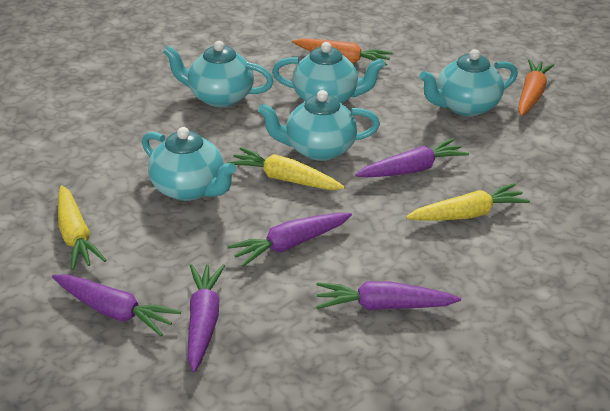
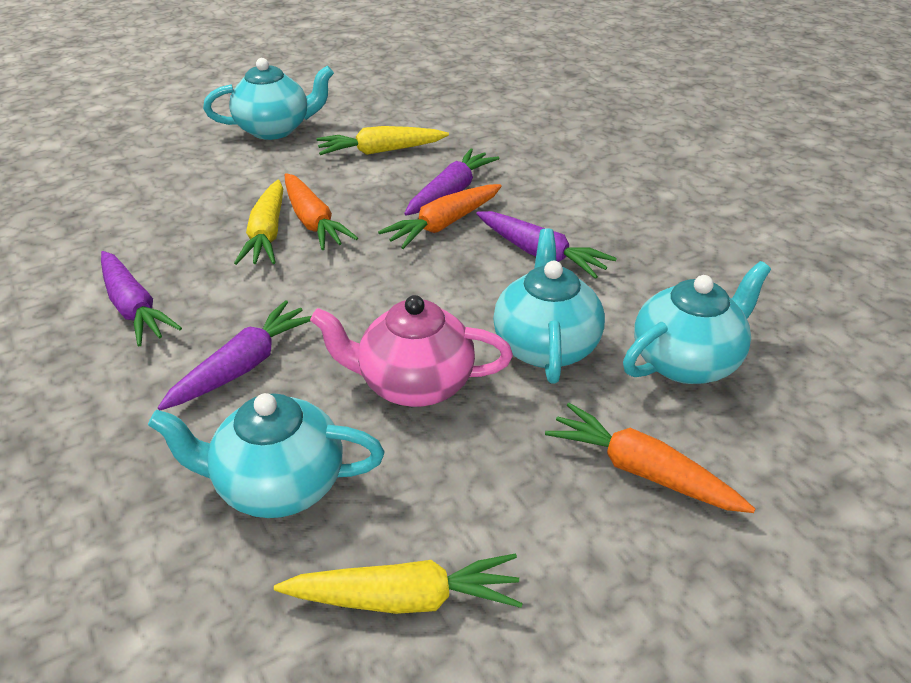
orange carrot: 2 -> 3
pink teapot: 0 -> 1
purple carrot: 5 -> 4
turquoise teapot: 5 -> 4

